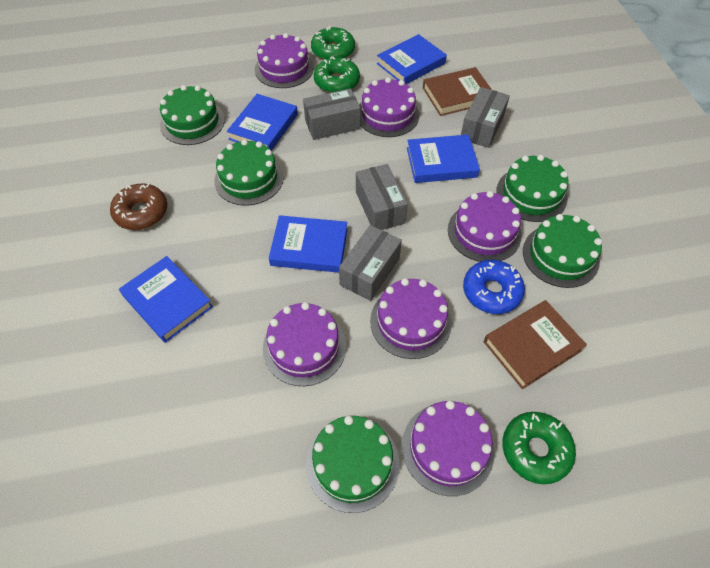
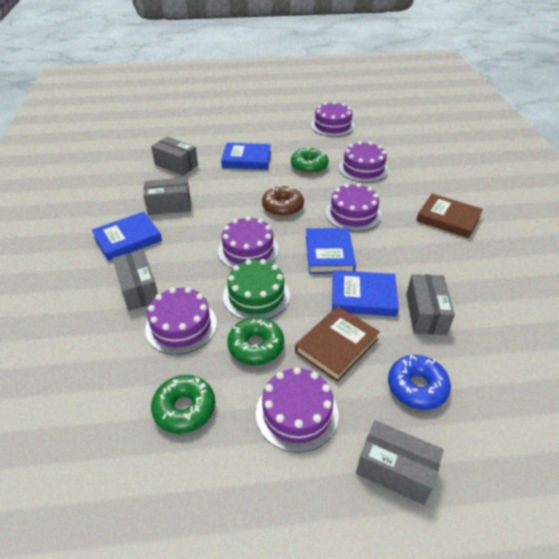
blue book: 5 -> 4
green cake: 5 -> 1
grey box: 4 -> 5

